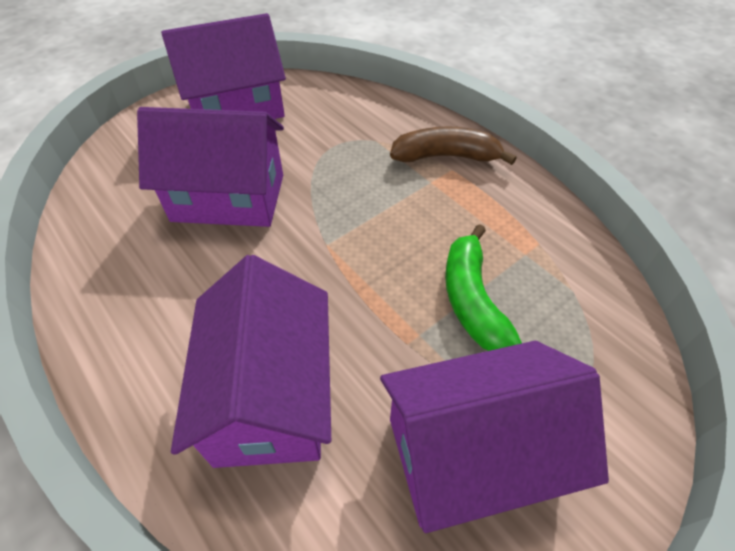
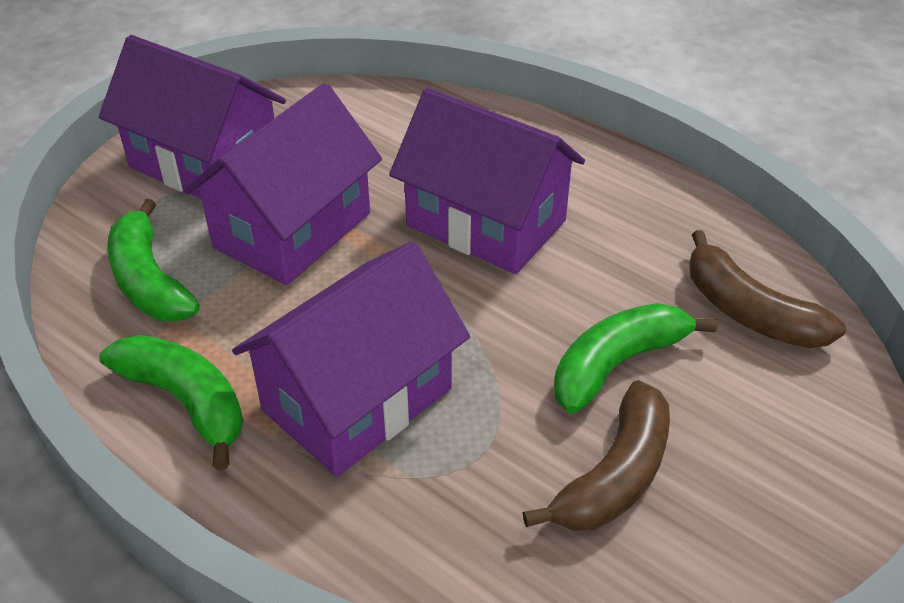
brown banana: 1 -> 2
green banana: 1 -> 3

